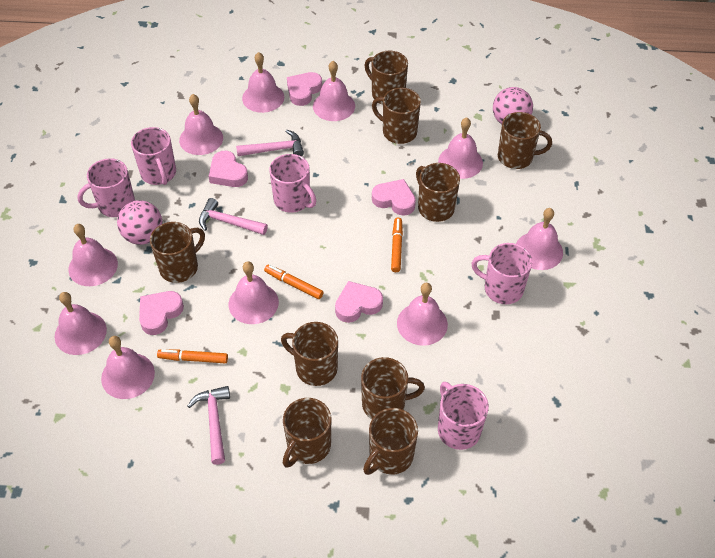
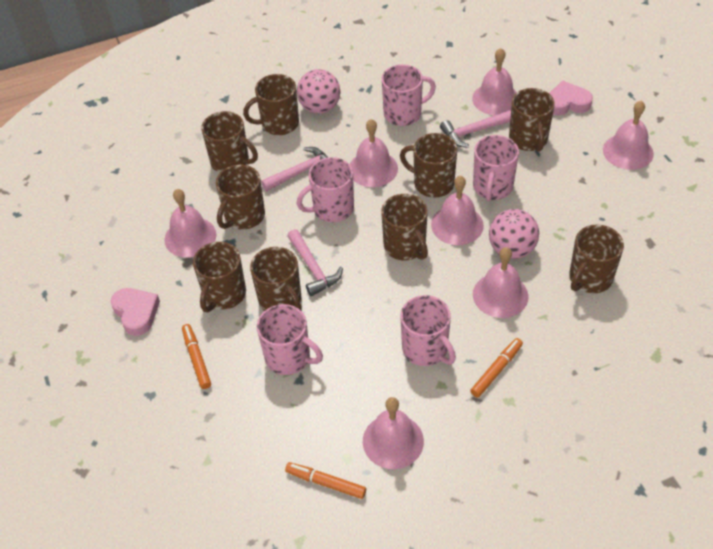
pink bell: 10 -> 7
pink heart: 5 -> 2

